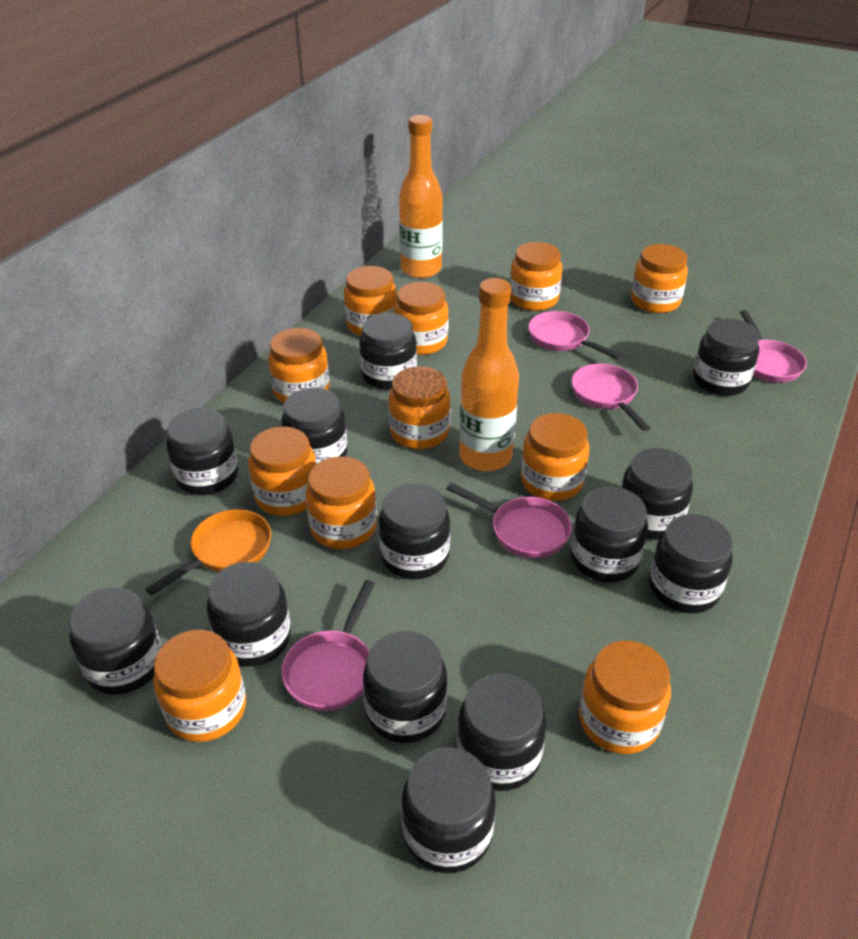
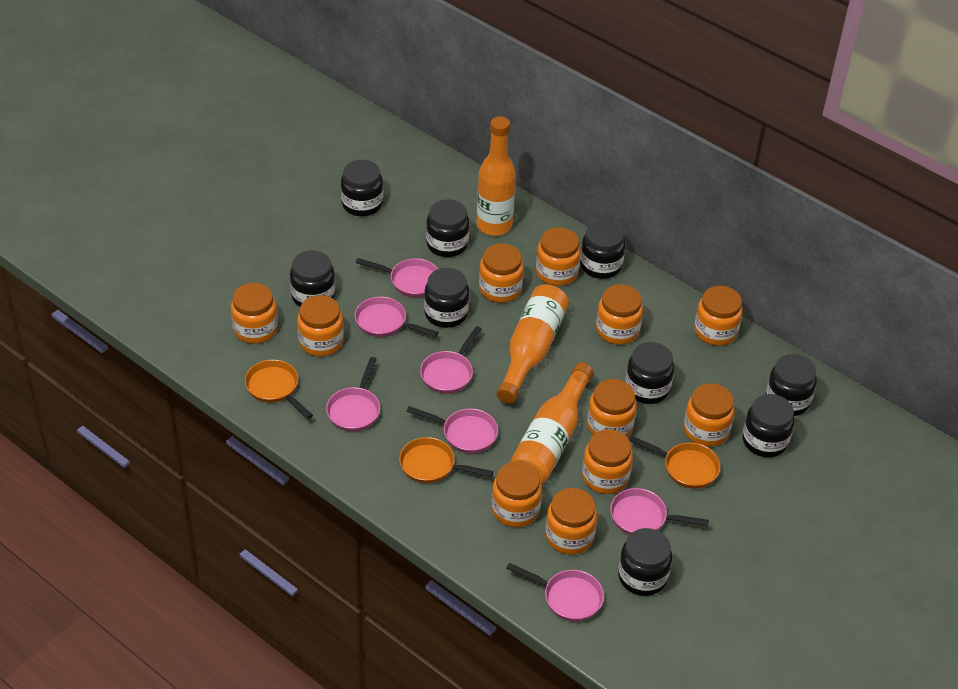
black jar: 13 -> 9
orange bottle: 2 -> 3
orange pan: 1 -> 3
pink pan: 5 -> 7

